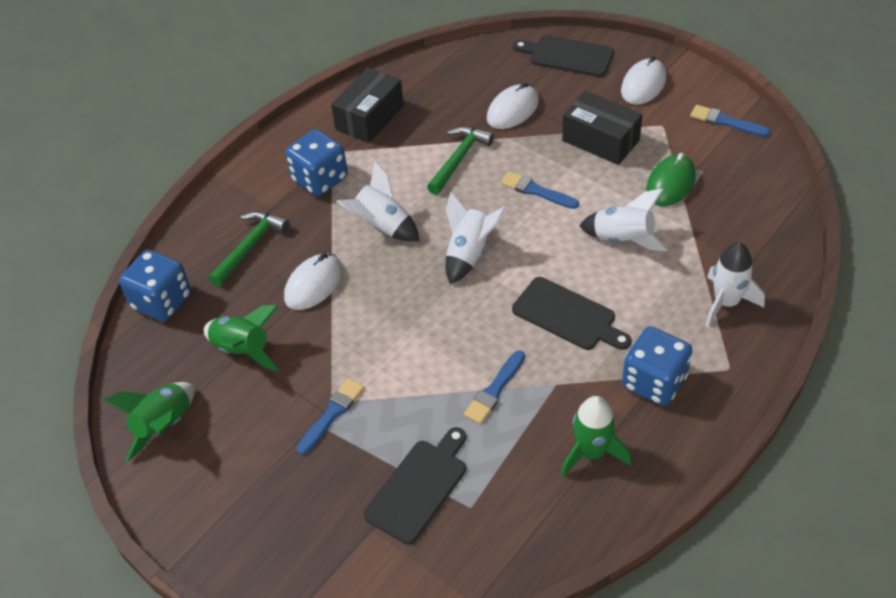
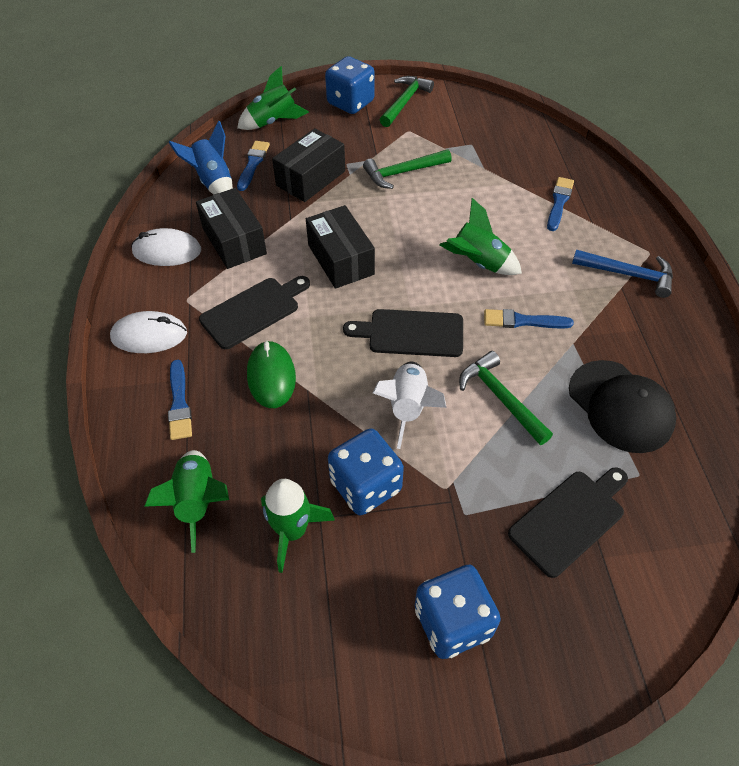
black box: 2 -> 3
black cap: 0 -> 1
blue hammer: 0 -> 1
blue rocket: 0 -> 1
green hammer: 2 -> 3
green rocket: 3 -> 4
white mouse: 3 -> 2
white rocket: 4 -> 1

